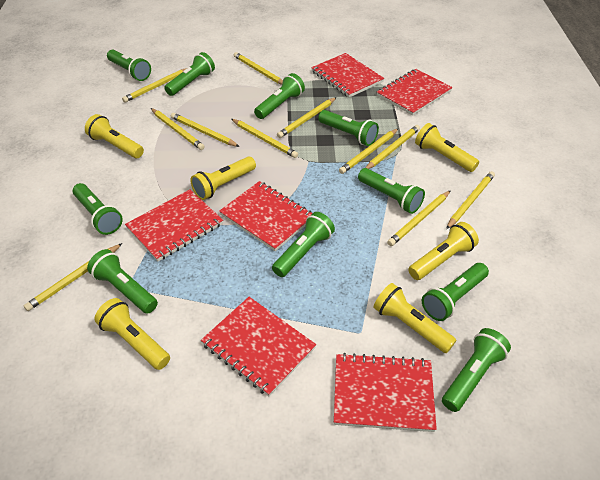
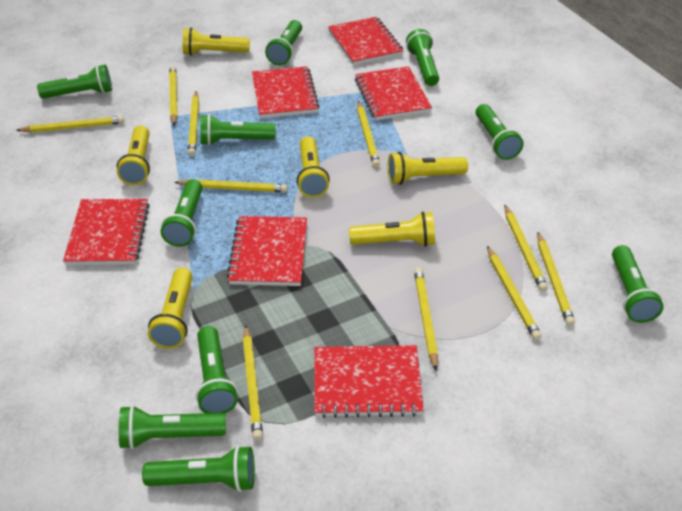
yellow pencil: 11 -> 10

